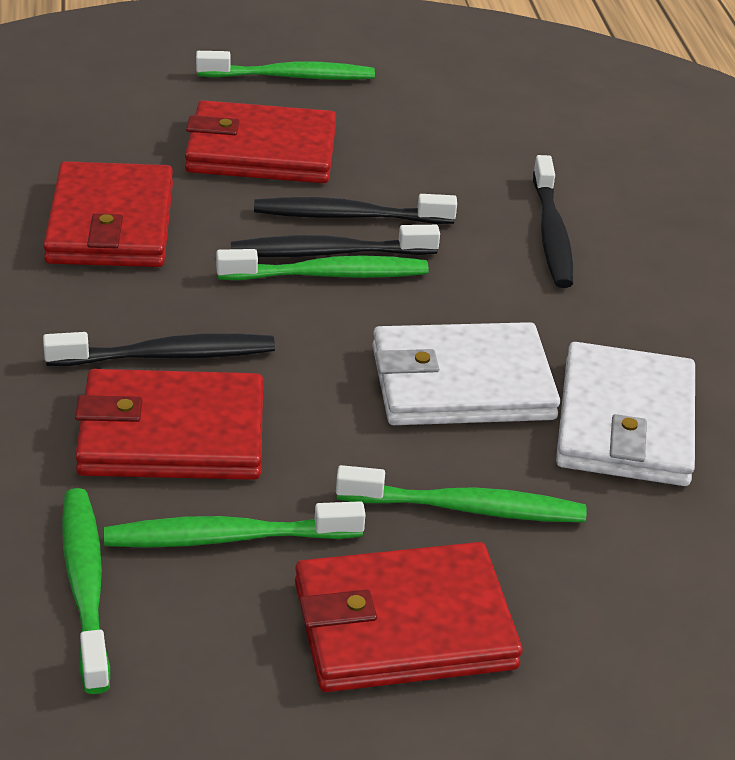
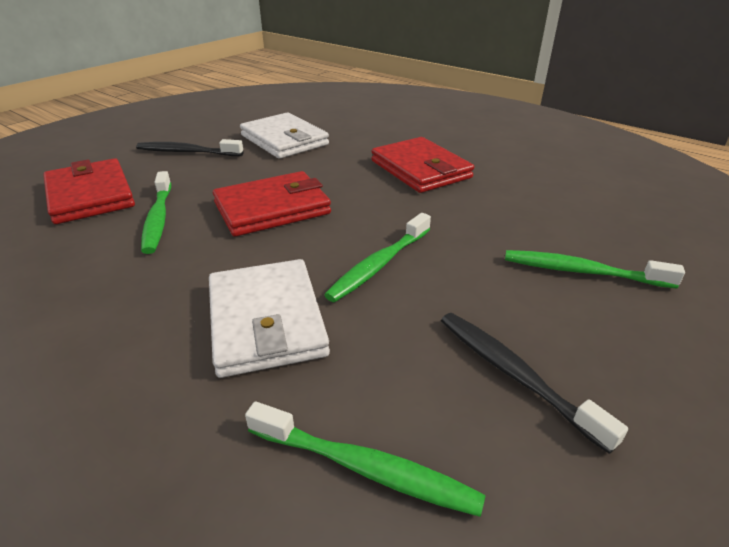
black toothbrush: 4 -> 2
green toothbrush: 5 -> 4
red wallet: 4 -> 3

